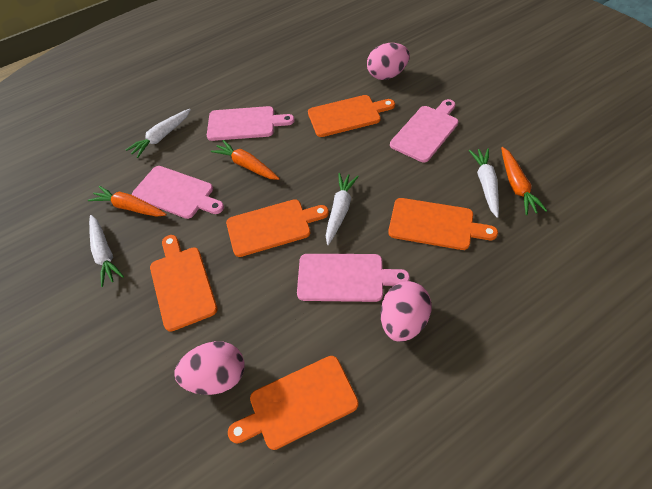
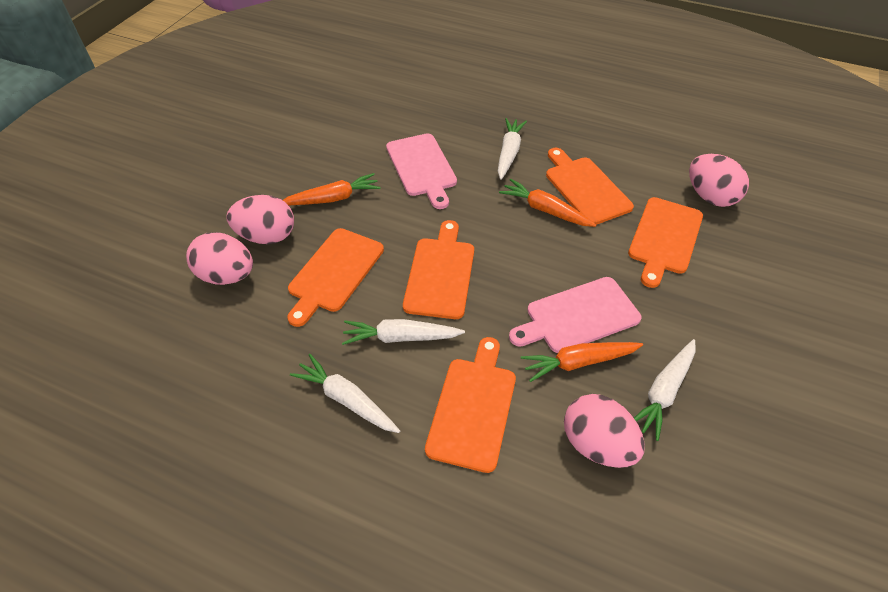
pink cutting board: 4 -> 2
pink egg: 3 -> 4

